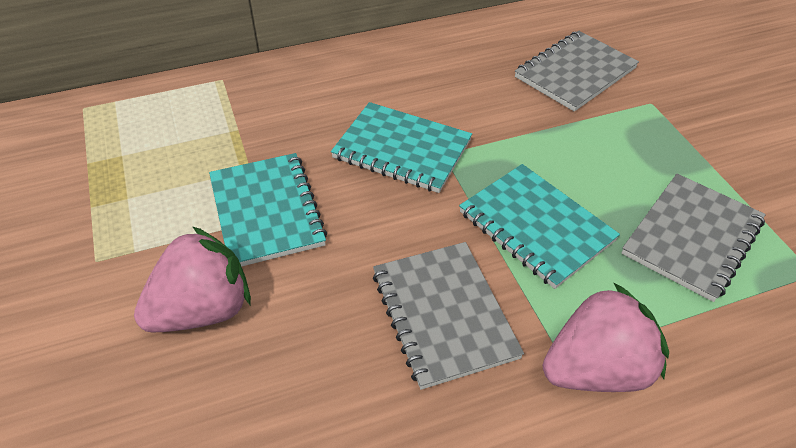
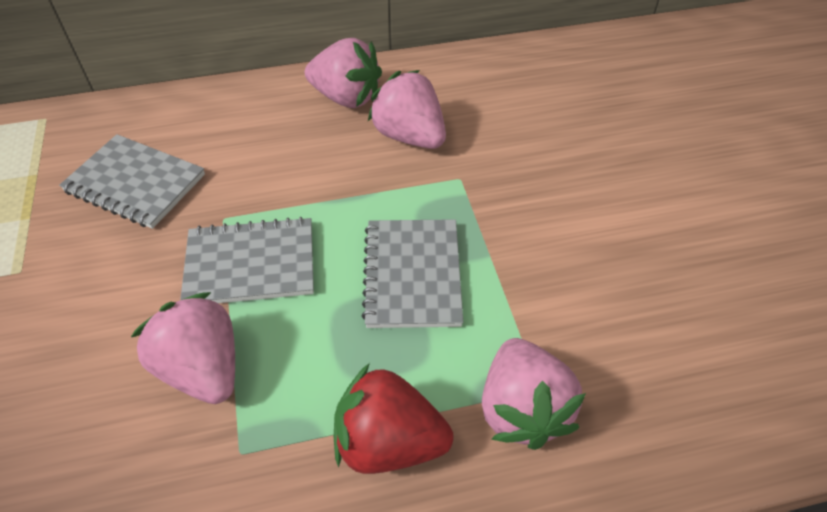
pink strawberry: 2 -> 4
red strawberry: 0 -> 1
turquoise notebook: 3 -> 0

